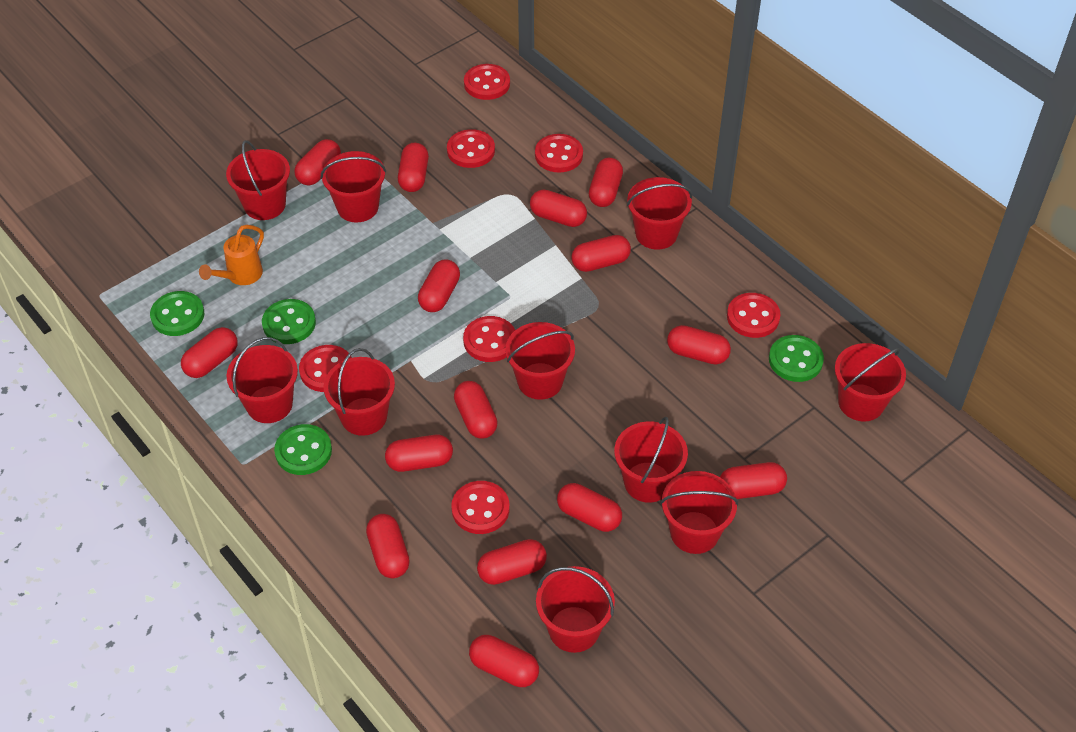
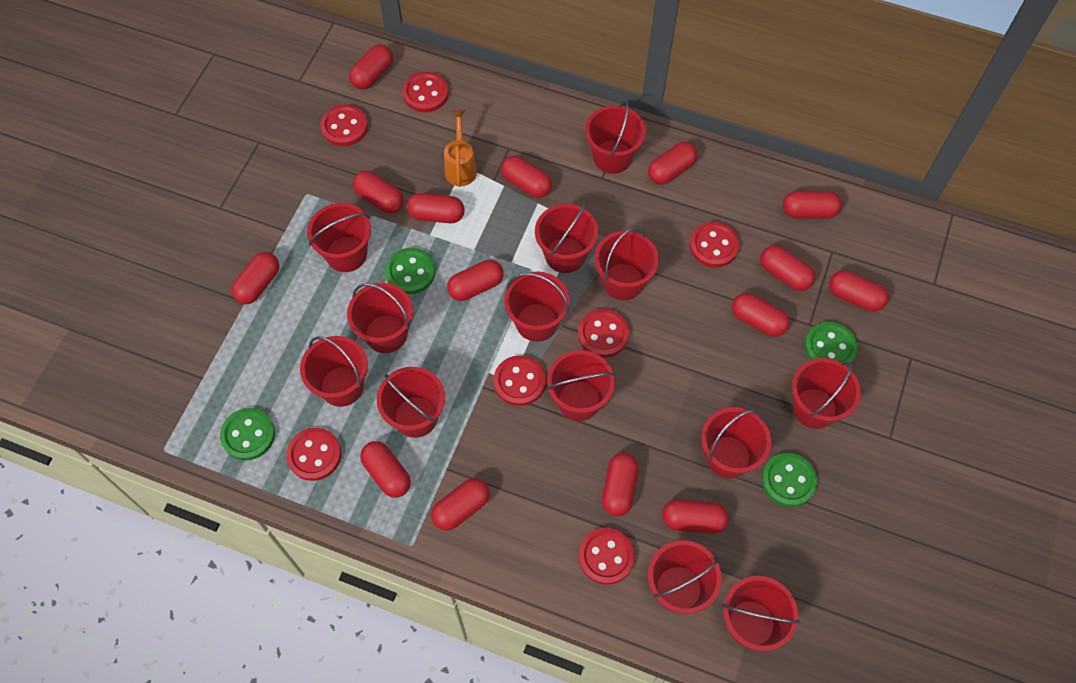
red bucket: 10 -> 13

